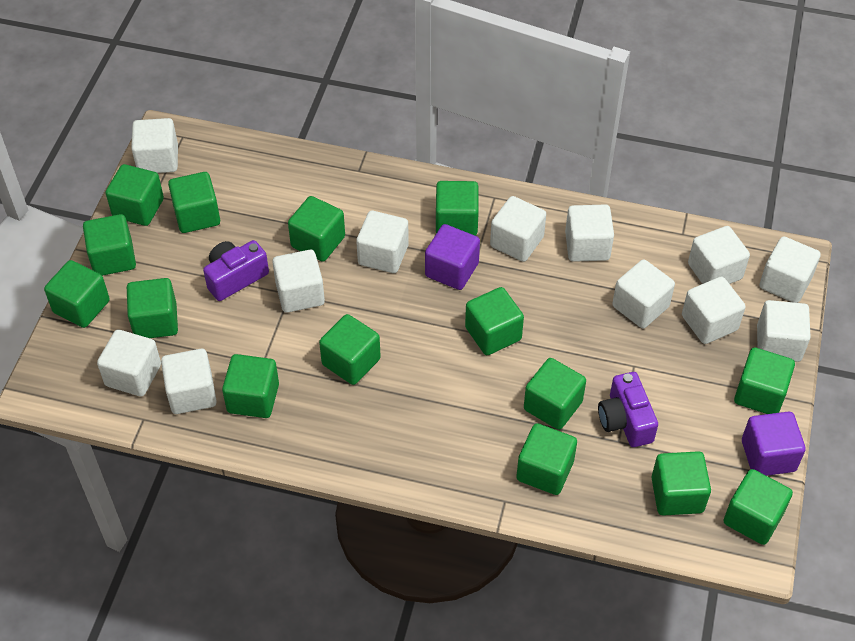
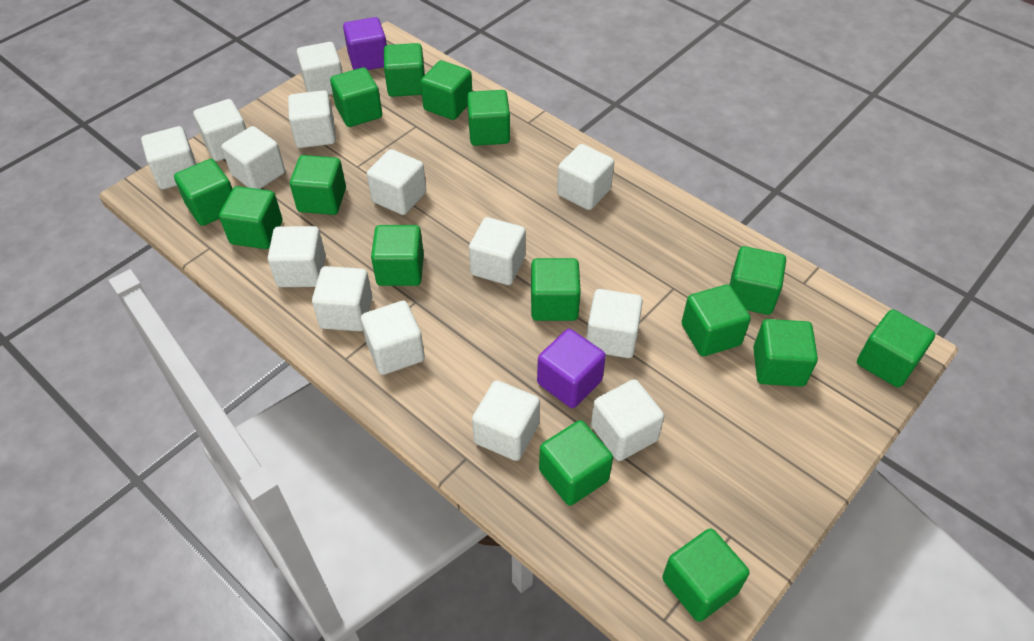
purple camera: 2 -> 0
white cube: 12 -> 14

